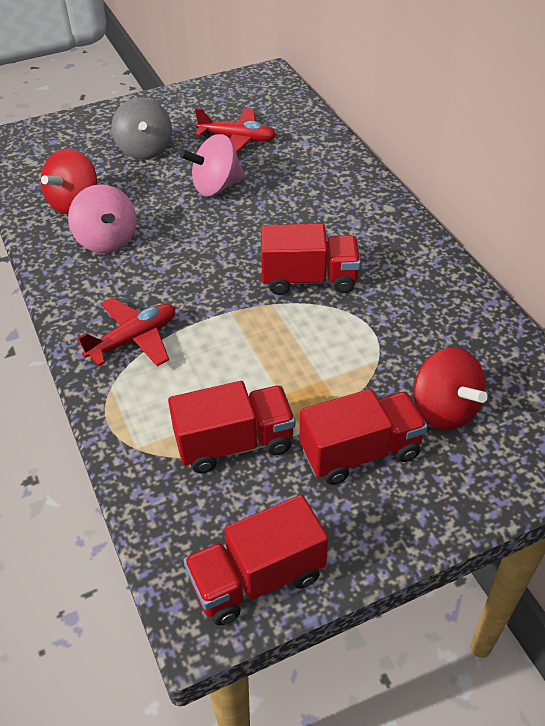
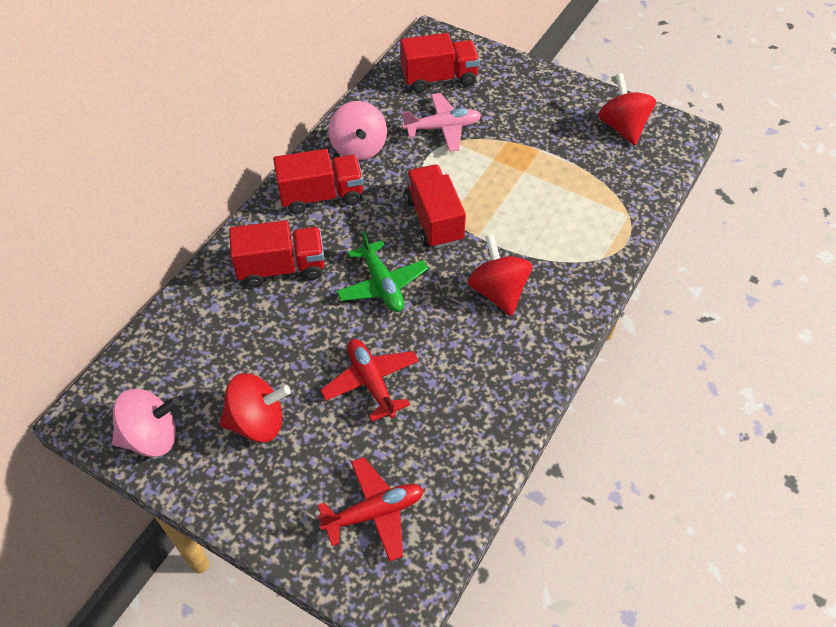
green plane: 0 -> 1
grey spinning top: 1 -> 0
pink plane: 0 -> 1
red spinning top: 2 -> 3

